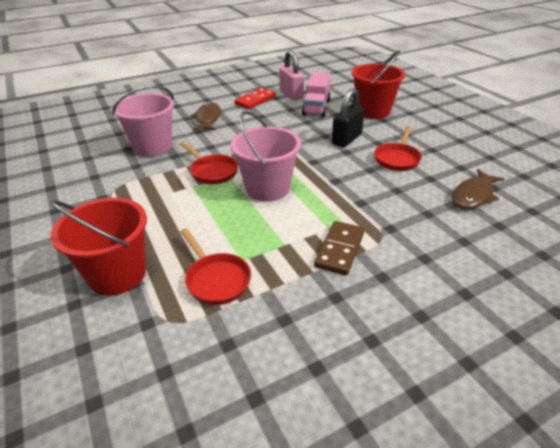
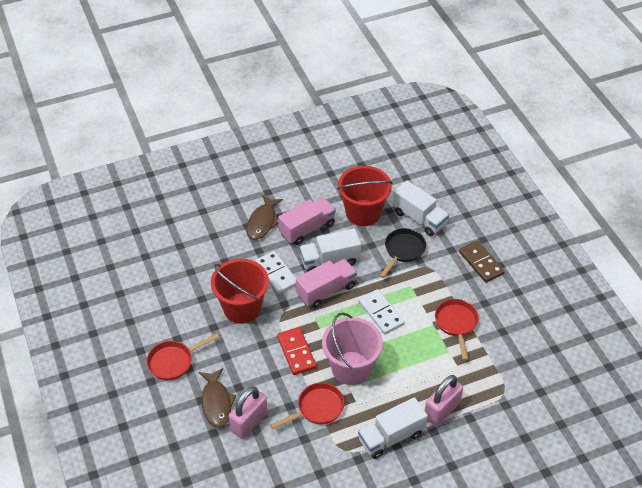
black padlock: 1 -> 0
black pan: 0 -> 1
pink bucket: 2 -> 1
pink padlock: 1 -> 2
pink truck: 1 -> 2
white domino: 0 -> 2
white truck: 0 -> 3

